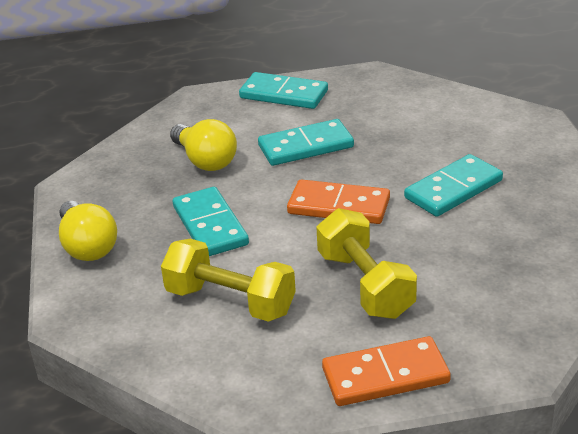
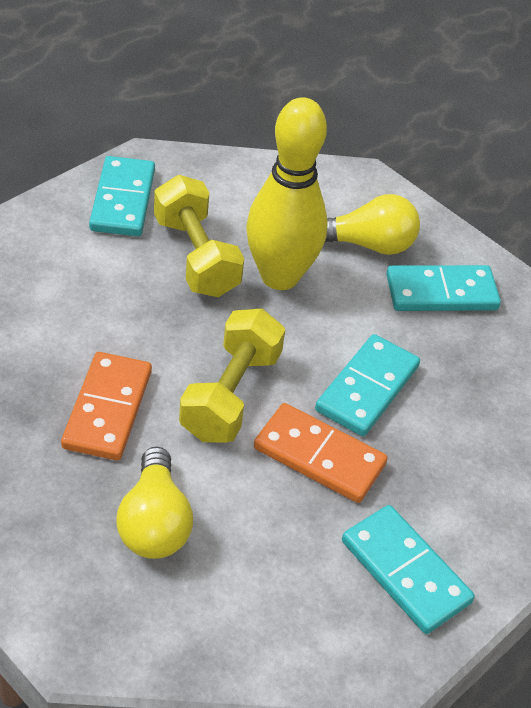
yellow bowling pin: 0 -> 1

